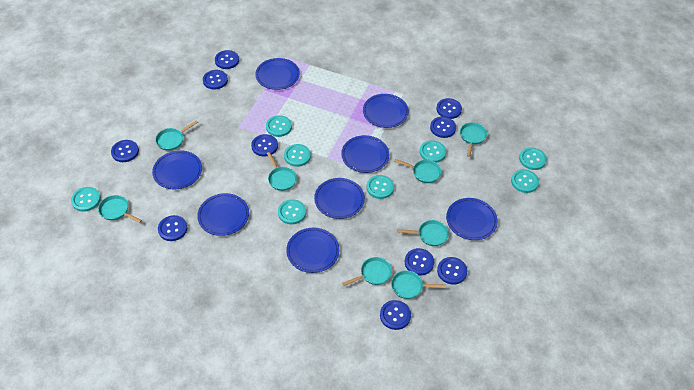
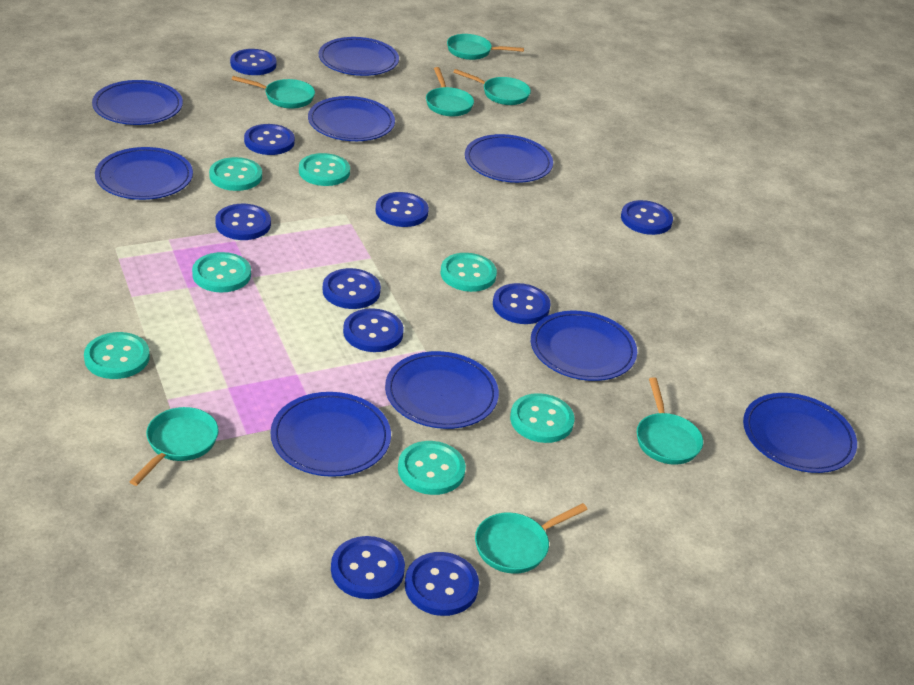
blue plate: 8 -> 9
turquoise button: 8 -> 7
turquoise pan: 8 -> 7

